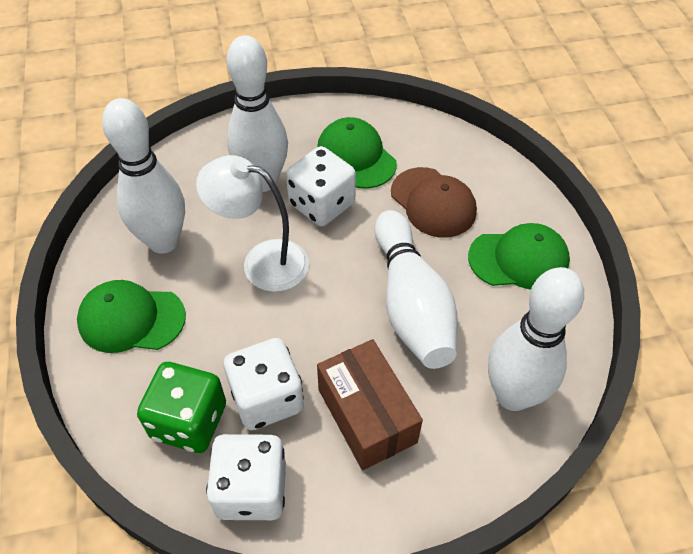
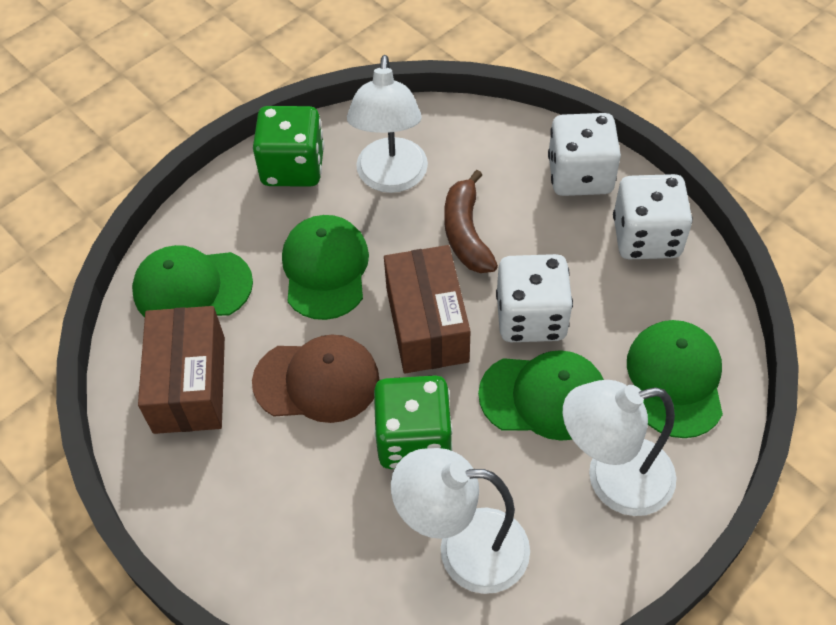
brown banana: 0 -> 1
brown box: 1 -> 2
green cap: 3 -> 4
green dice: 1 -> 2
white bowling pin: 4 -> 0
white lamp: 1 -> 3

